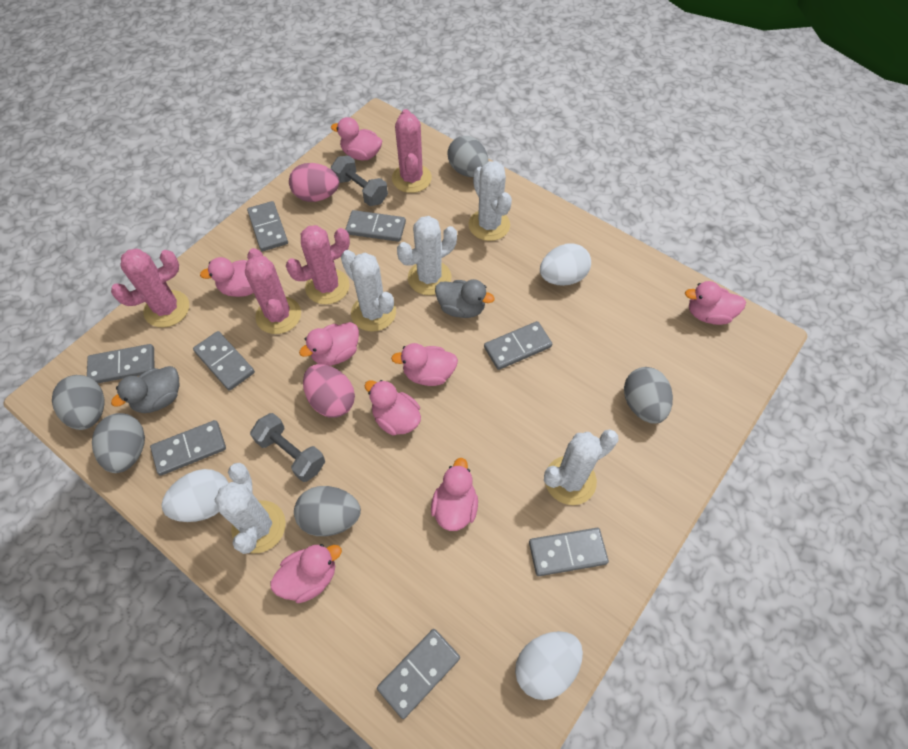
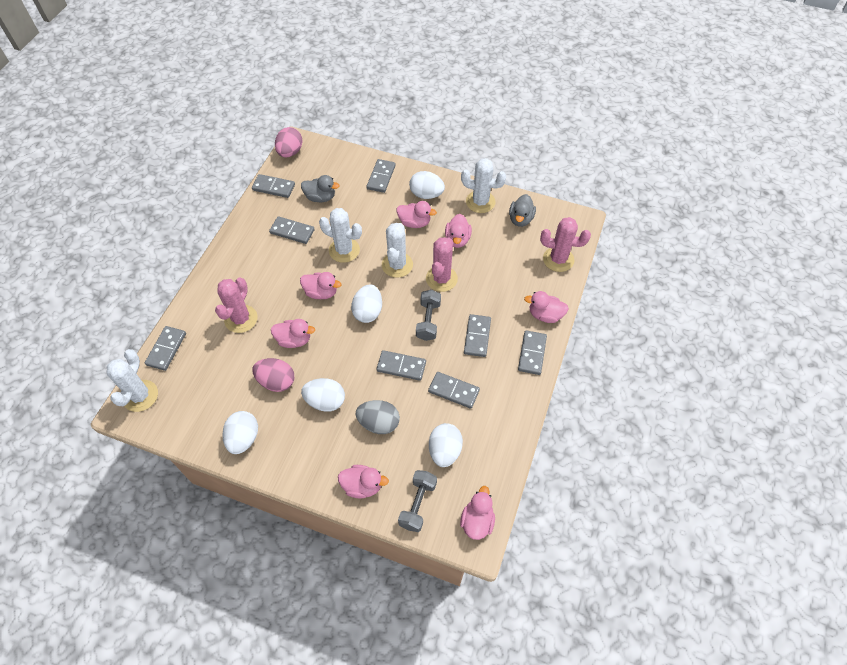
grey egg: 5 -> 1
pink cactus: 4 -> 3
pink duck: 8 -> 7
white cactus: 5 -> 4
white egg: 3 -> 5

